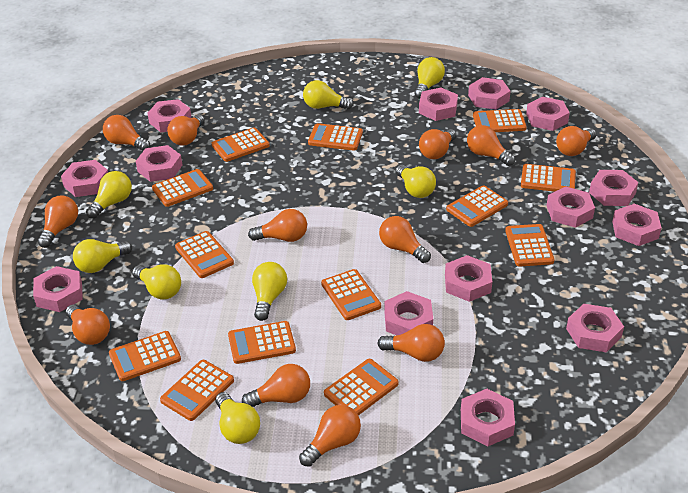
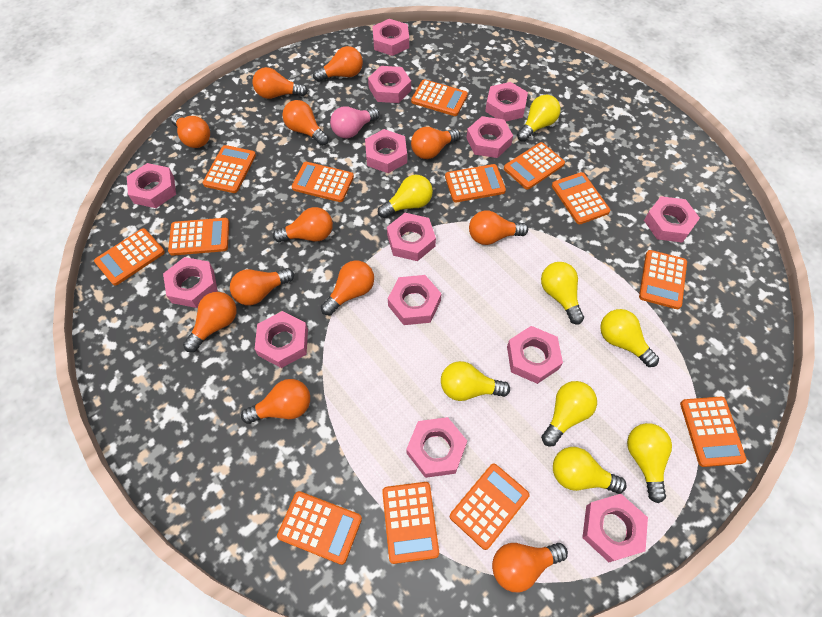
pink light bulb: 0 -> 1

